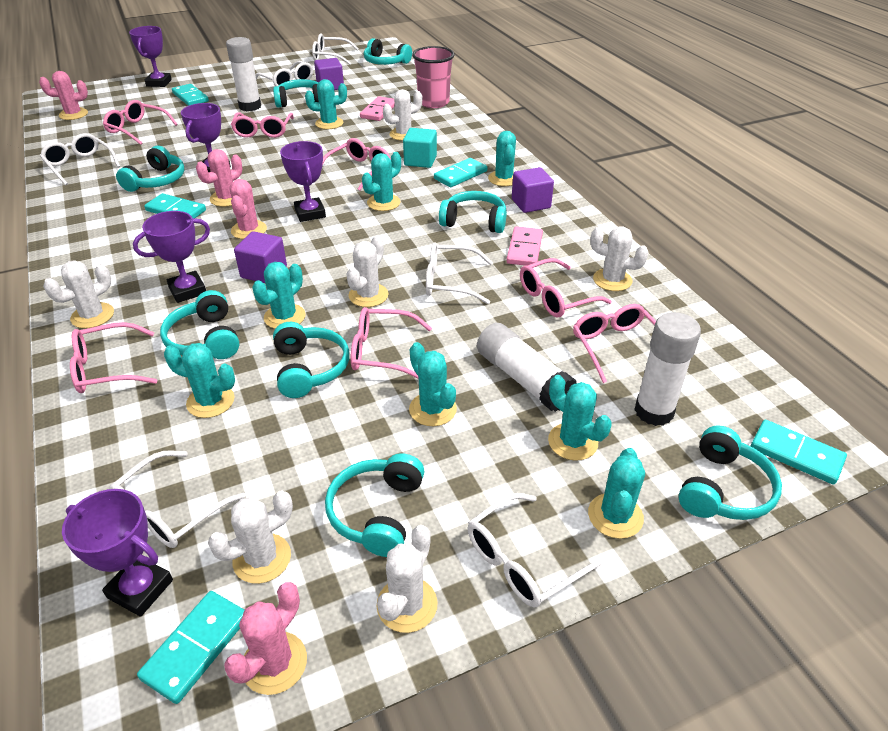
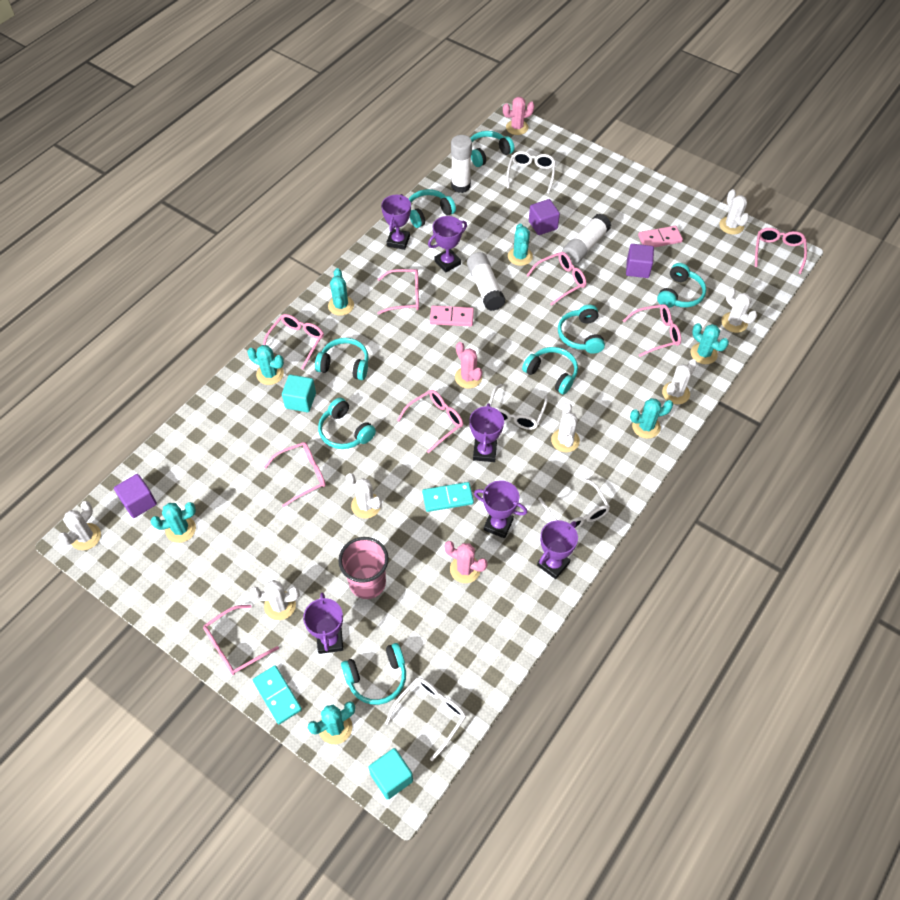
pink cactus: 4 -> 3
pink glasses: 7 -> 8
purple trophy: 5 -> 6
turquoise cactus: 8 -> 7
turquoise cube: 1 -> 2
turquoise domino: 5 -> 2
white cactus: 6 -> 7
white glasses: 6 -> 4

